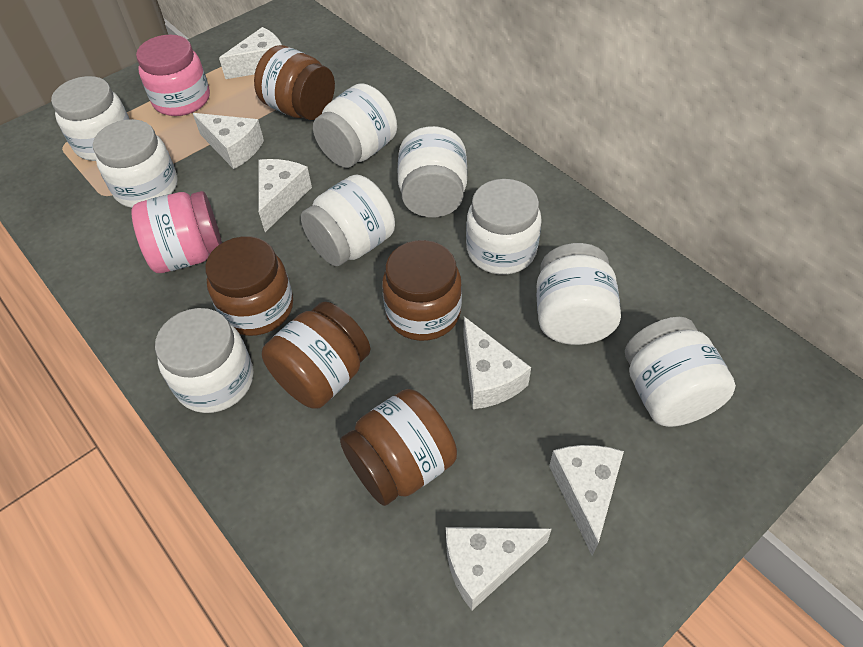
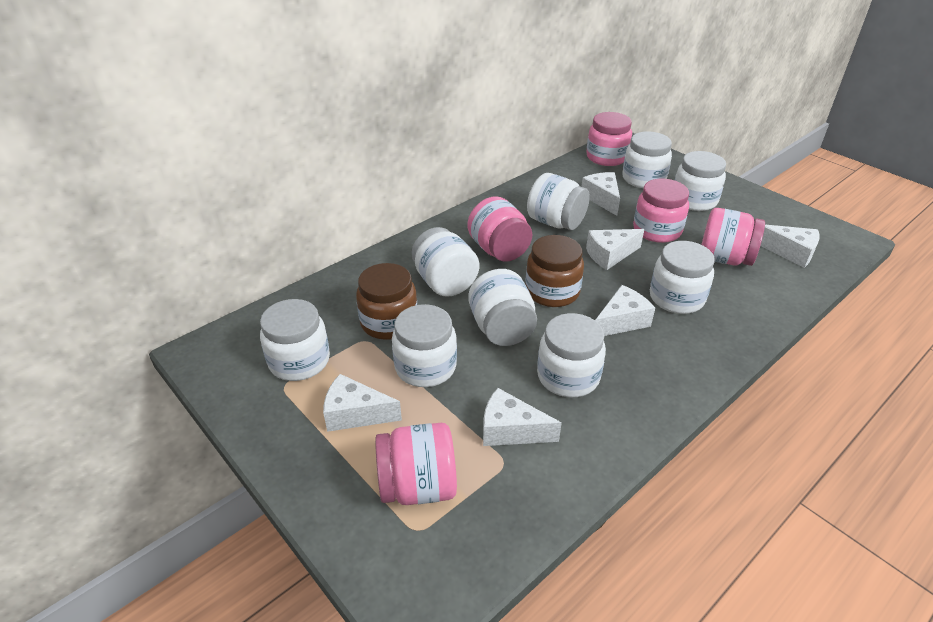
brown jar: 5 -> 2
pink jar: 2 -> 5

